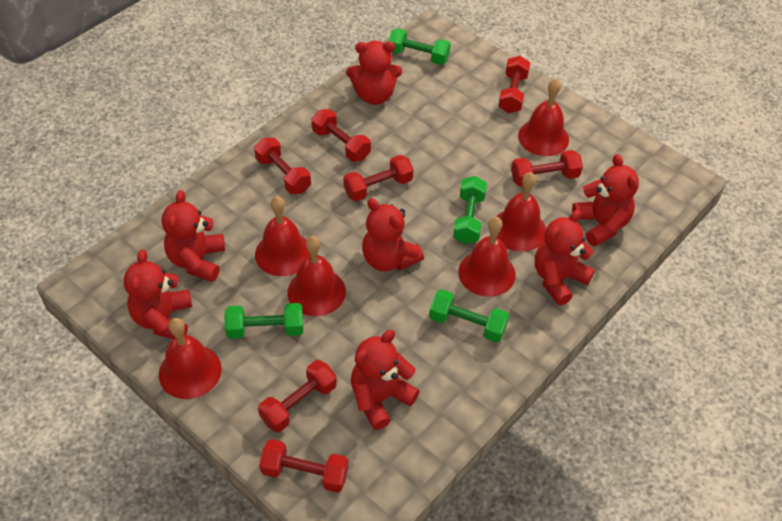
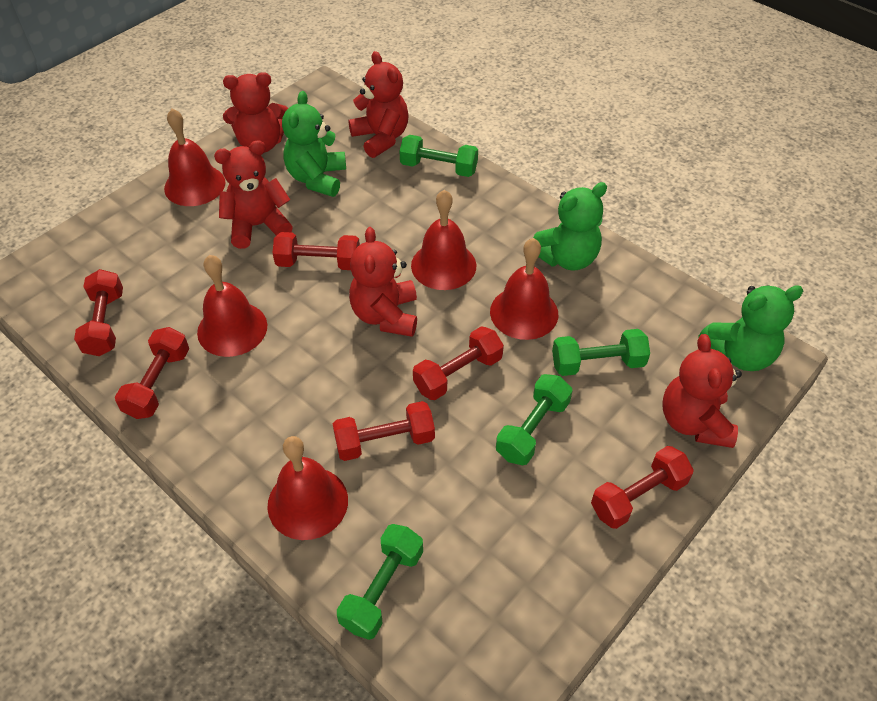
green teddy bear: 0 -> 3
red bell: 6 -> 5
red dumbbell: 7 -> 6
red teddy bear: 7 -> 5

